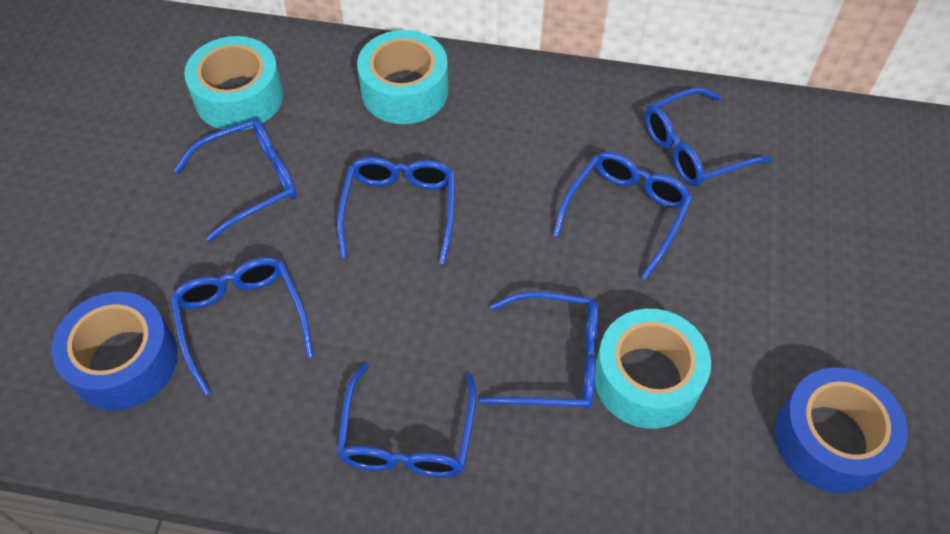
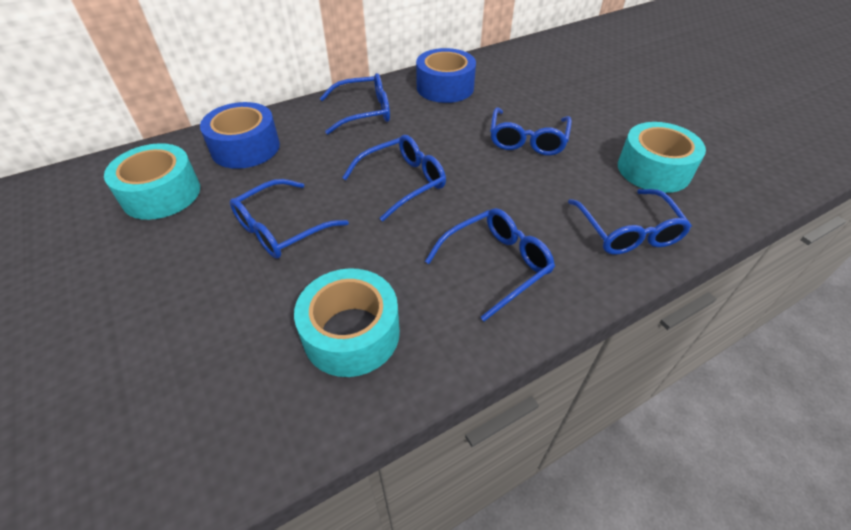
blue glasses: 7 -> 6

